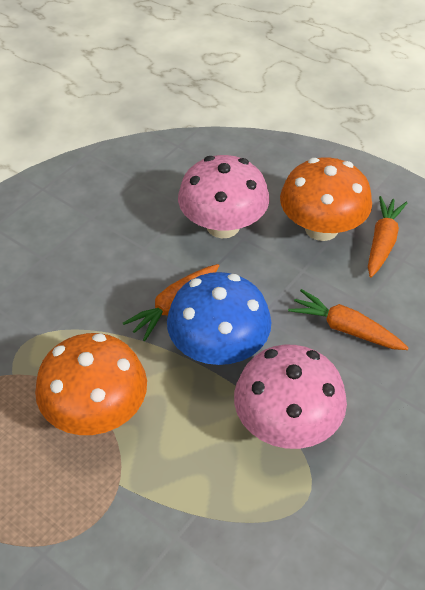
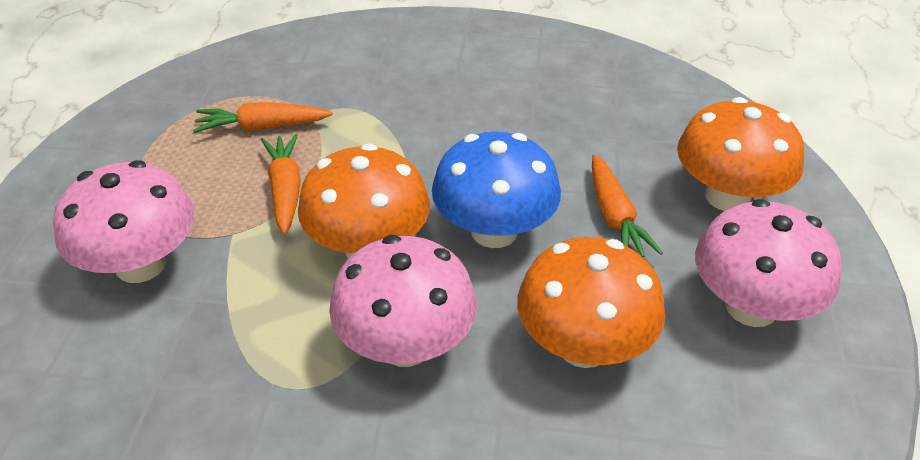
orange mushroom: 2 -> 3
pink mushroom: 2 -> 3

